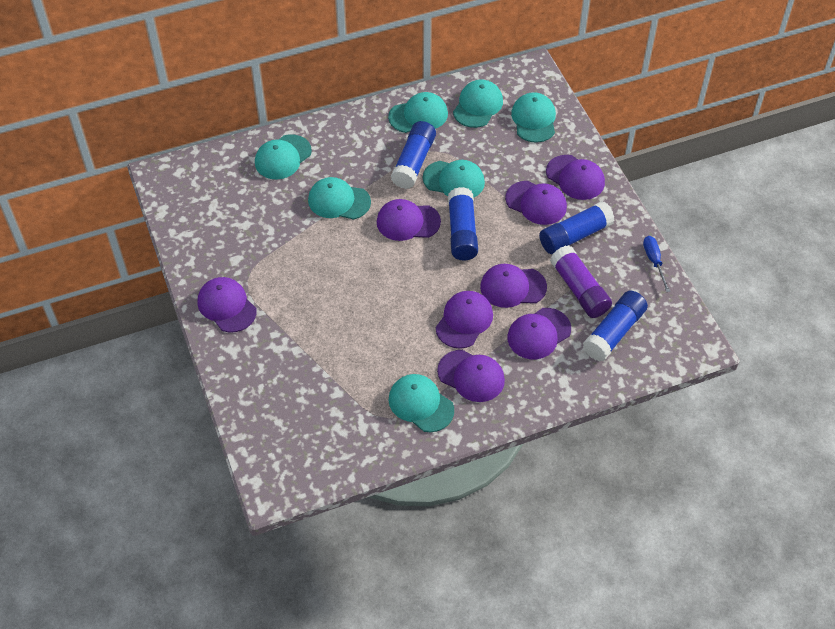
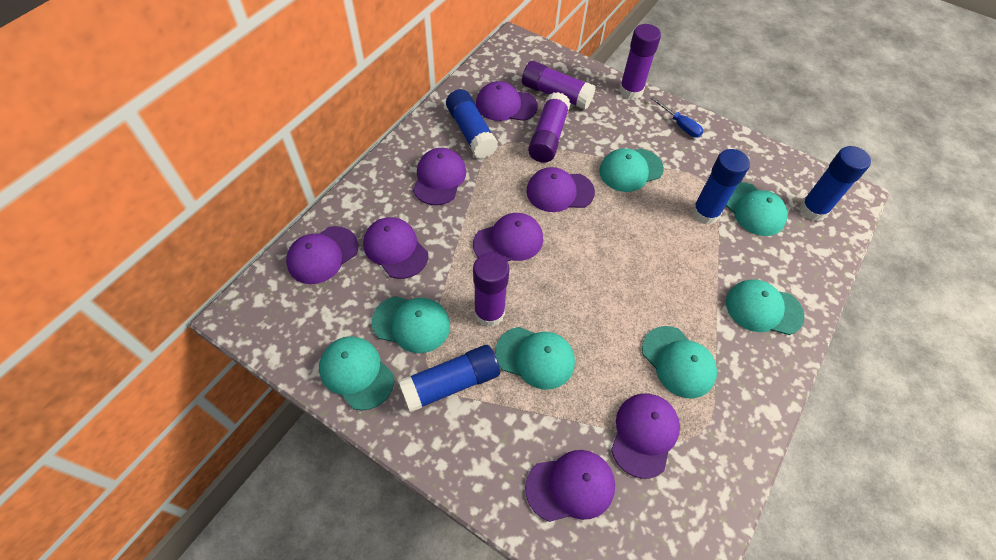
purple glue stick: 1 -> 4

